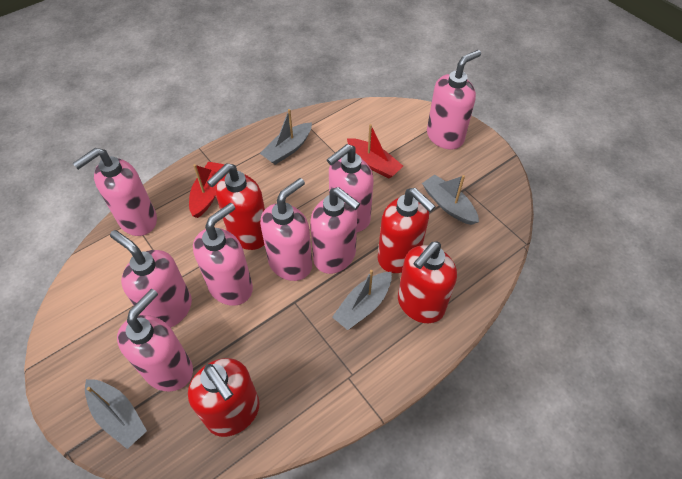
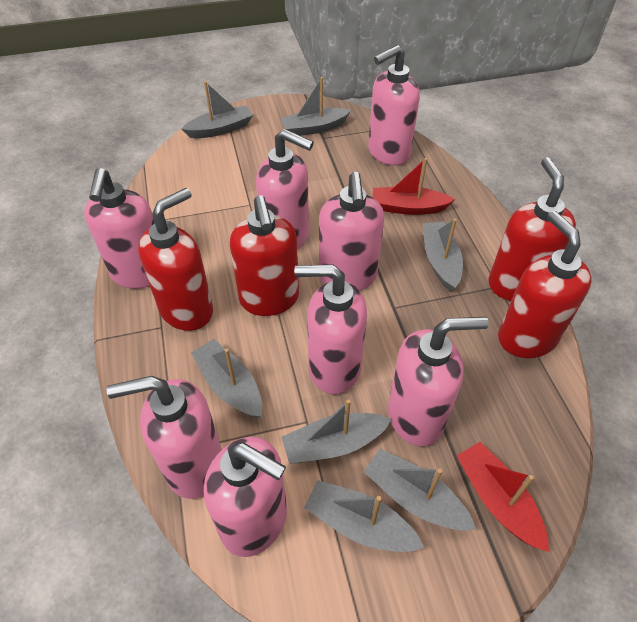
grey boat: 4 -> 7

